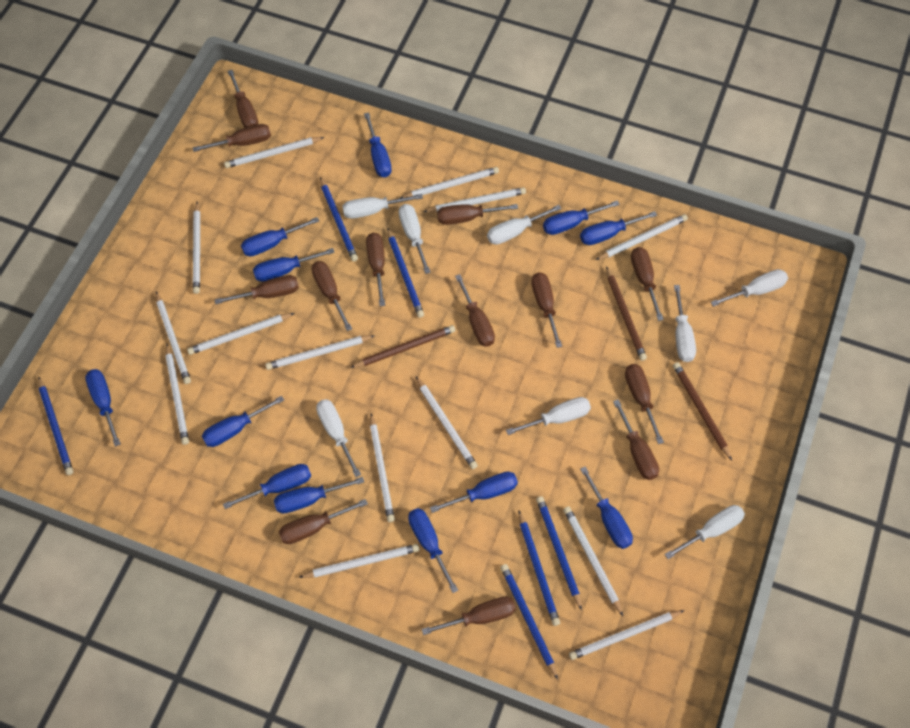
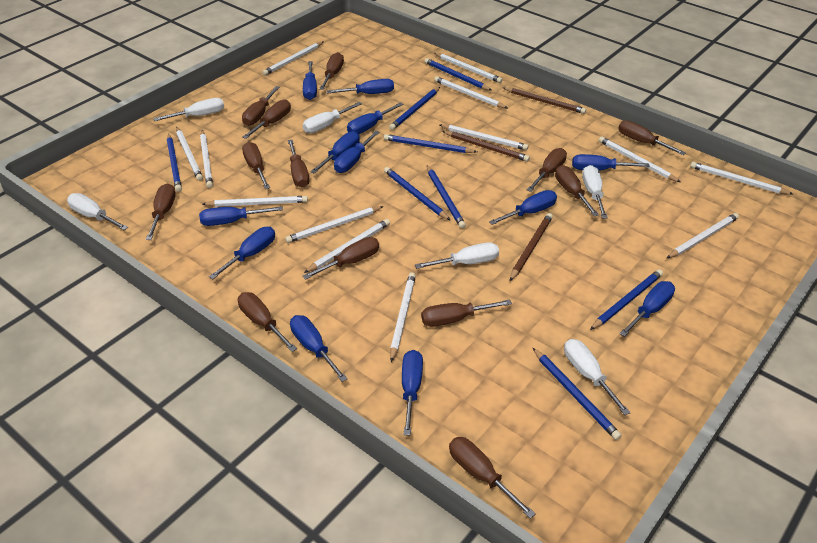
blue pencil: 6 -> 8
white pencil: 14 -> 13
white screwdriver: 8 -> 6

